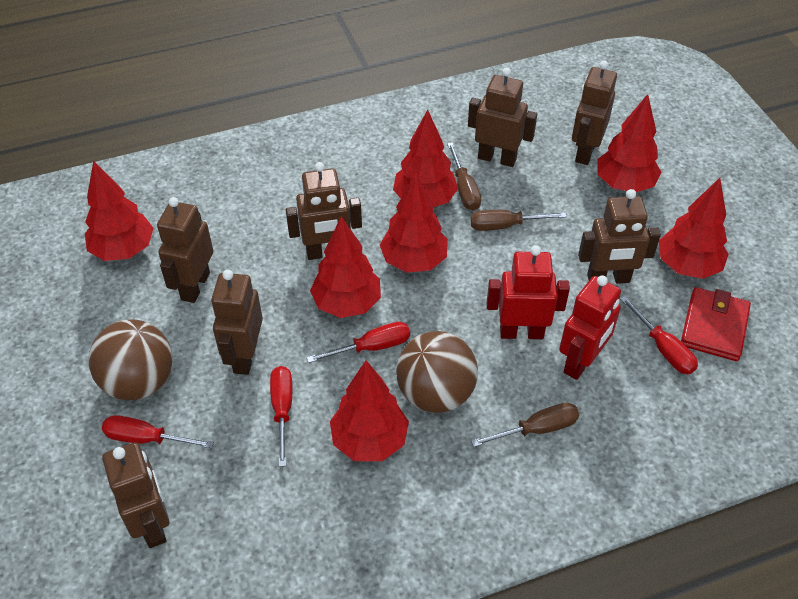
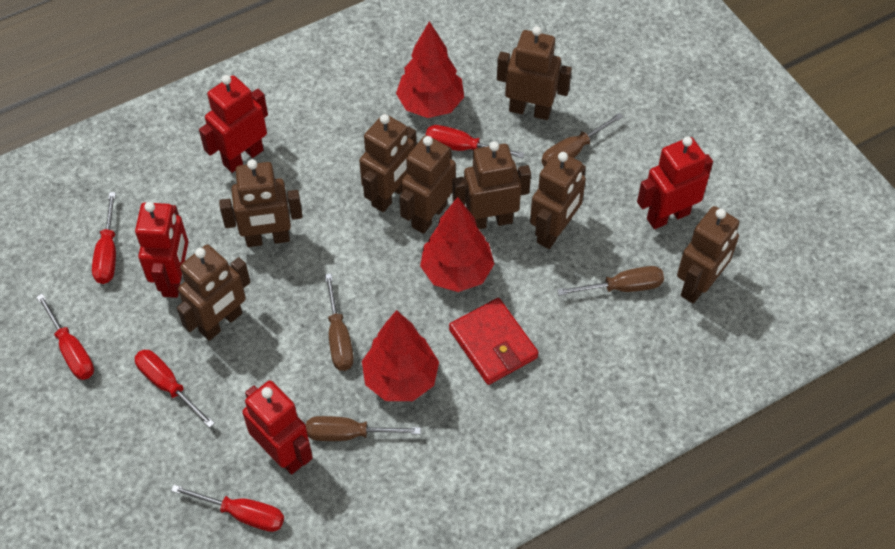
brown ball: 2 -> 0
brown robot: 7 -> 8
brown screwdriver: 3 -> 4
red robot: 2 -> 4
red screwdriver: 4 -> 5
red tree: 7 -> 3

